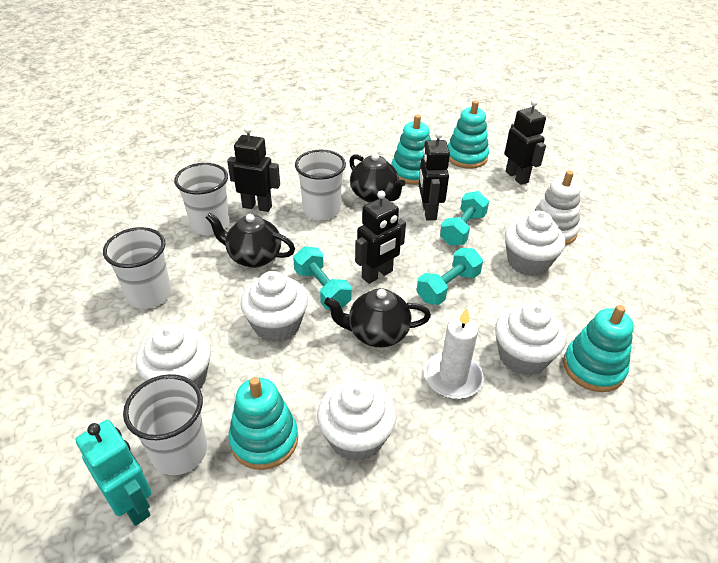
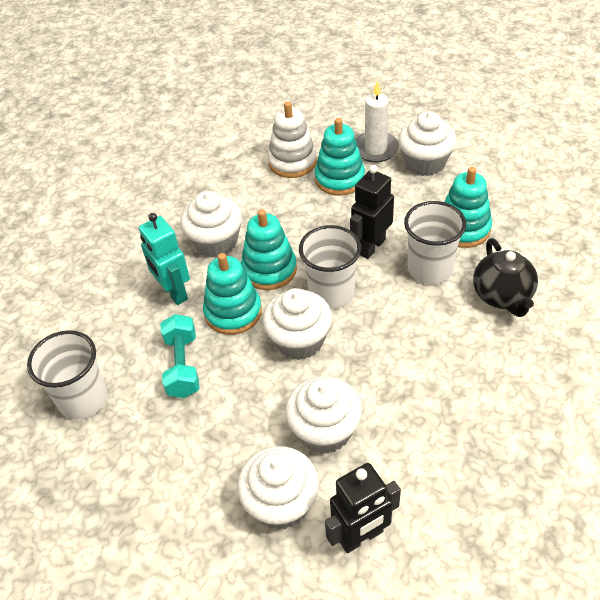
black robot: 4 -> 2
black teapot: 3 -> 1
turquoise dumbbell: 3 -> 1
white cup: 4 -> 3

